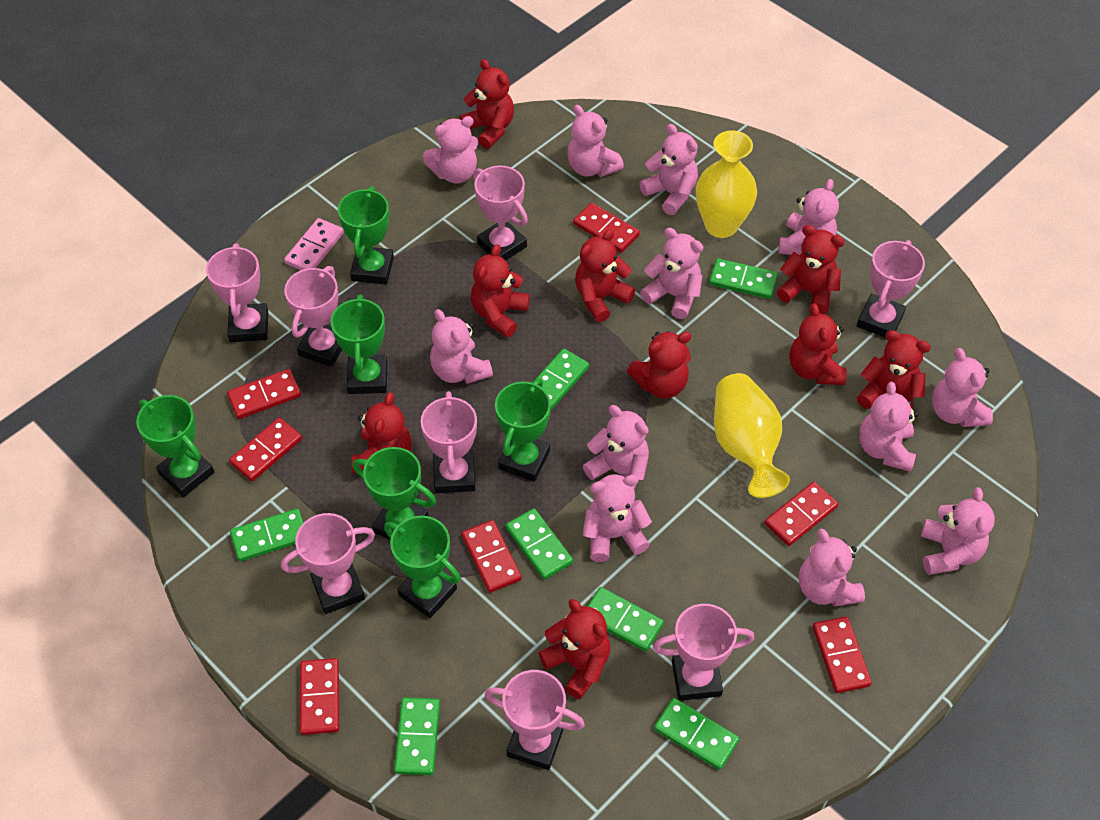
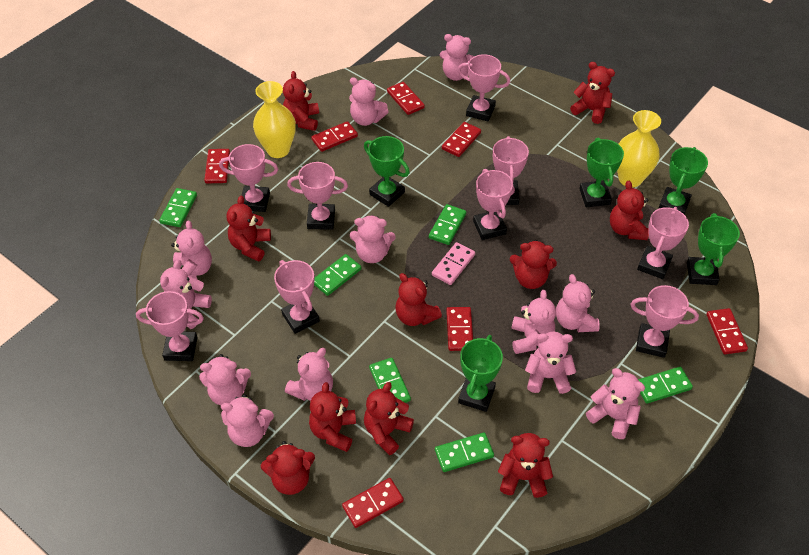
green domino: 7 -> 6
green trophy: 6 -> 5
pink trophy: 8 -> 9
red teddy bear: 9 -> 10

